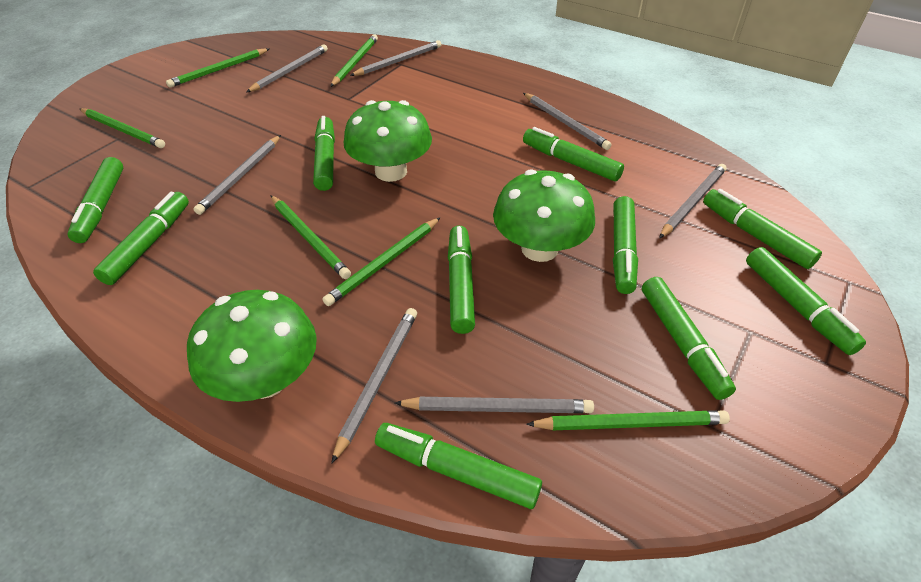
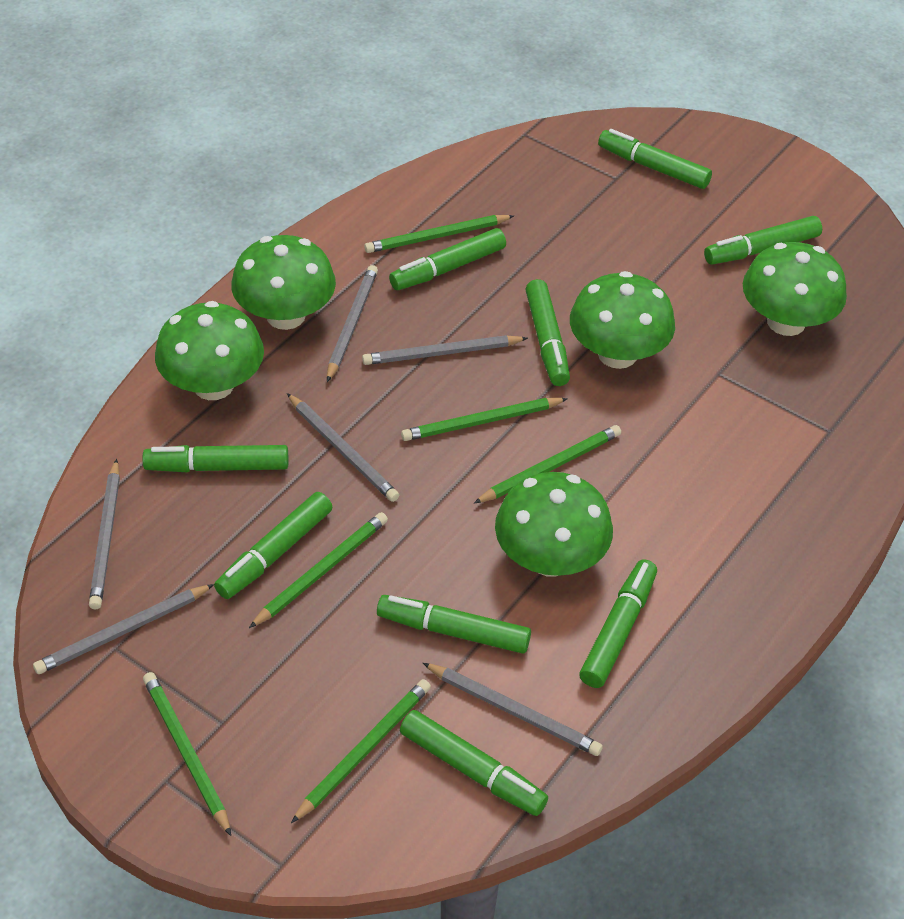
green marker: 10 -> 9
green mushroom: 3 -> 5
grey pencil: 7 -> 6

